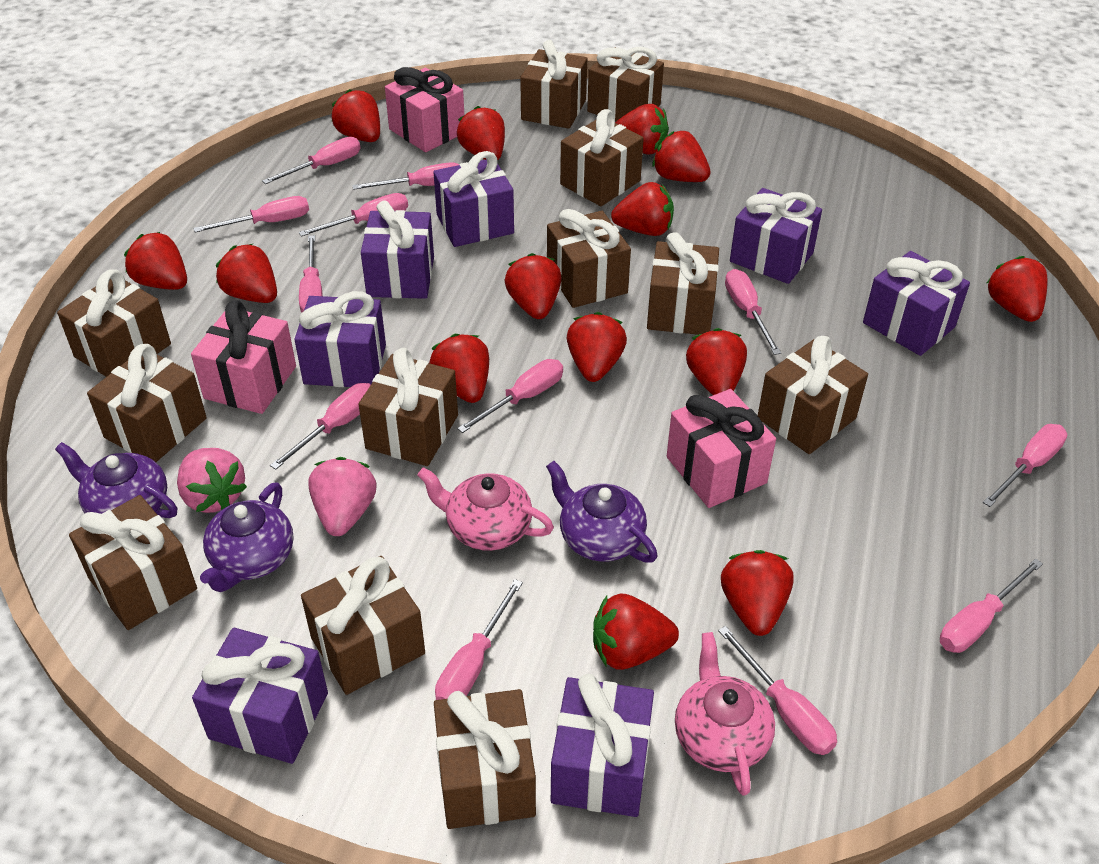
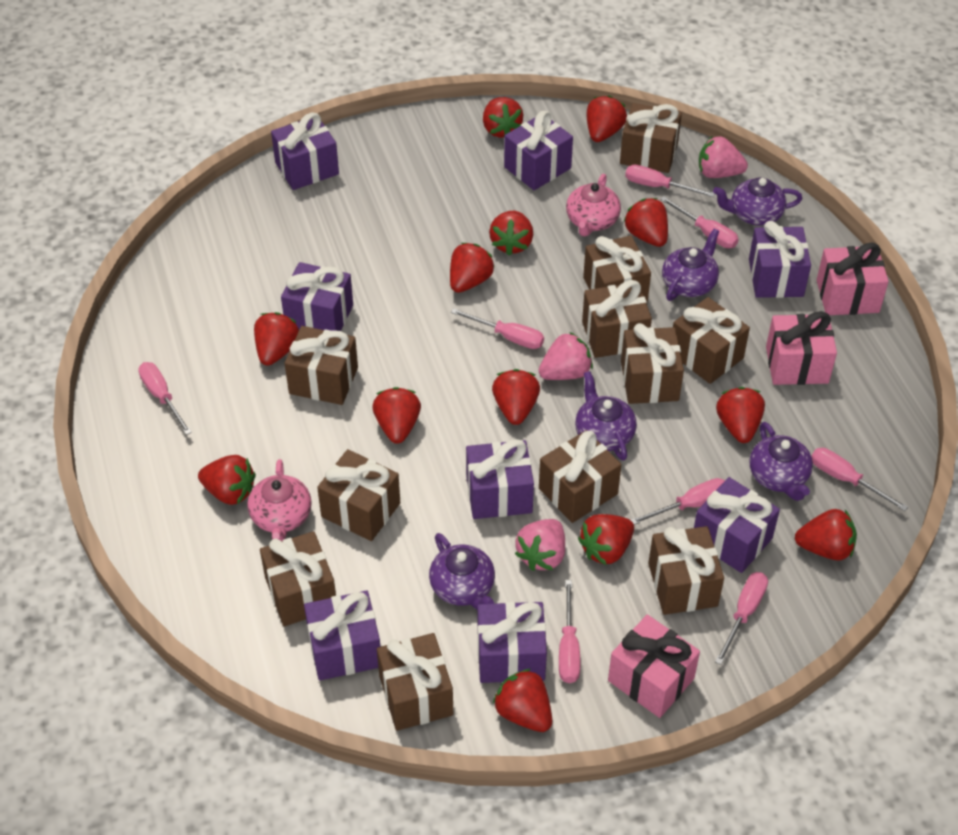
brown gift: 12 -> 11
pink screwdriver: 12 -> 8
pink strawberry: 2 -> 3
purple gift: 7 -> 8
purple teapot: 3 -> 5
red strawberry: 14 -> 13

